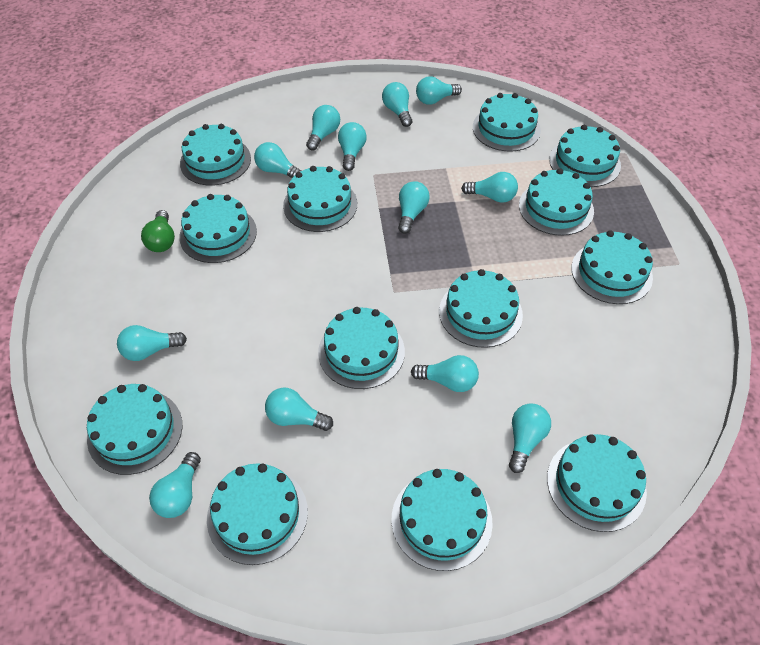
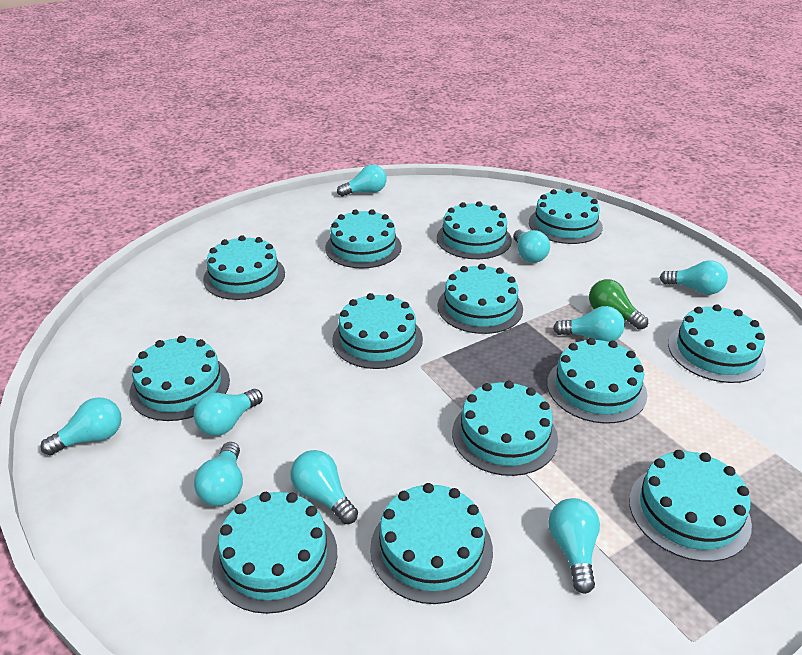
turquoise light bulb: 12 -> 9

